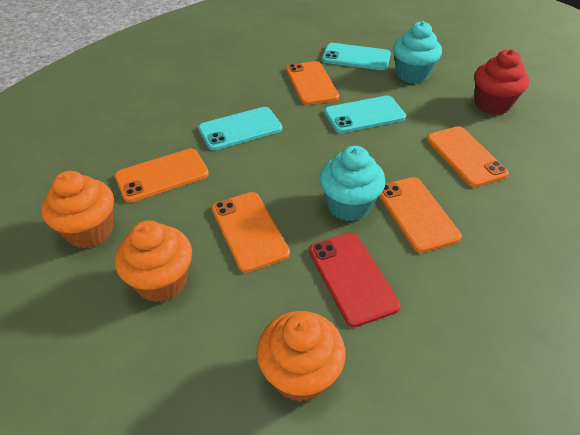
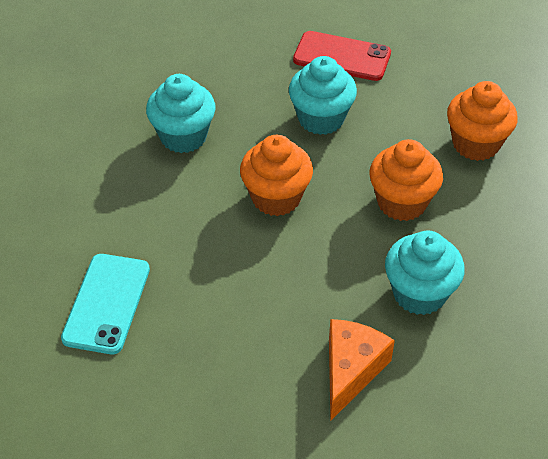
orange cheese: 0 -> 1
orange phone: 5 -> 0
red cupcake: 1 -> 0
turquoise cupcake: 2 -> 3
turquoise phone: 3 -> 1

